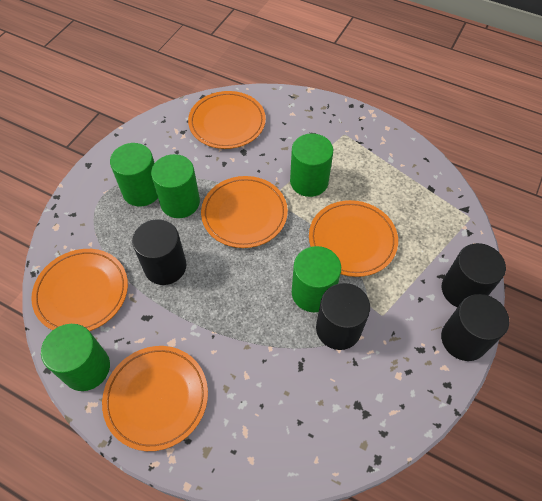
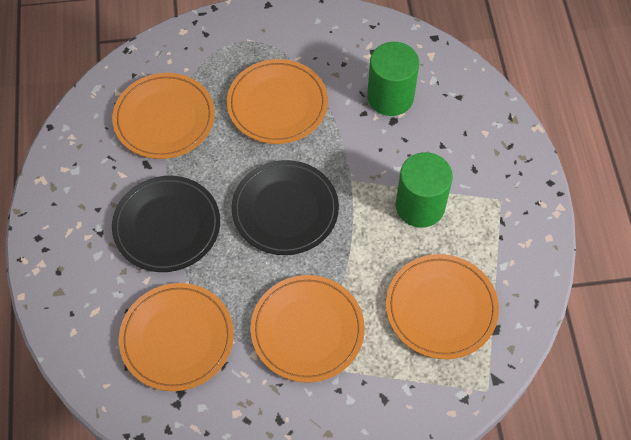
black cylinder: 4 -> 0
black plate: 0 -> 2
green cylinder: 5 -> 2

